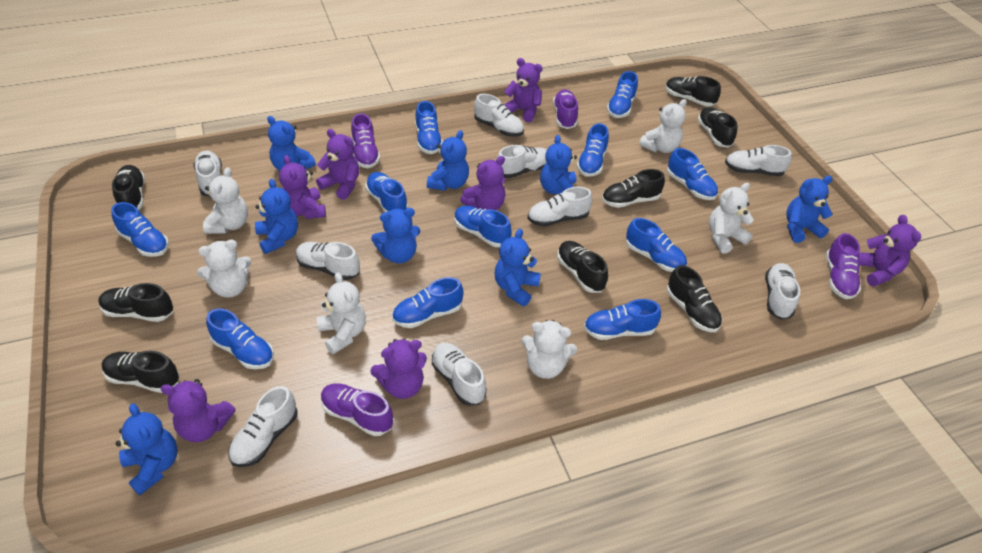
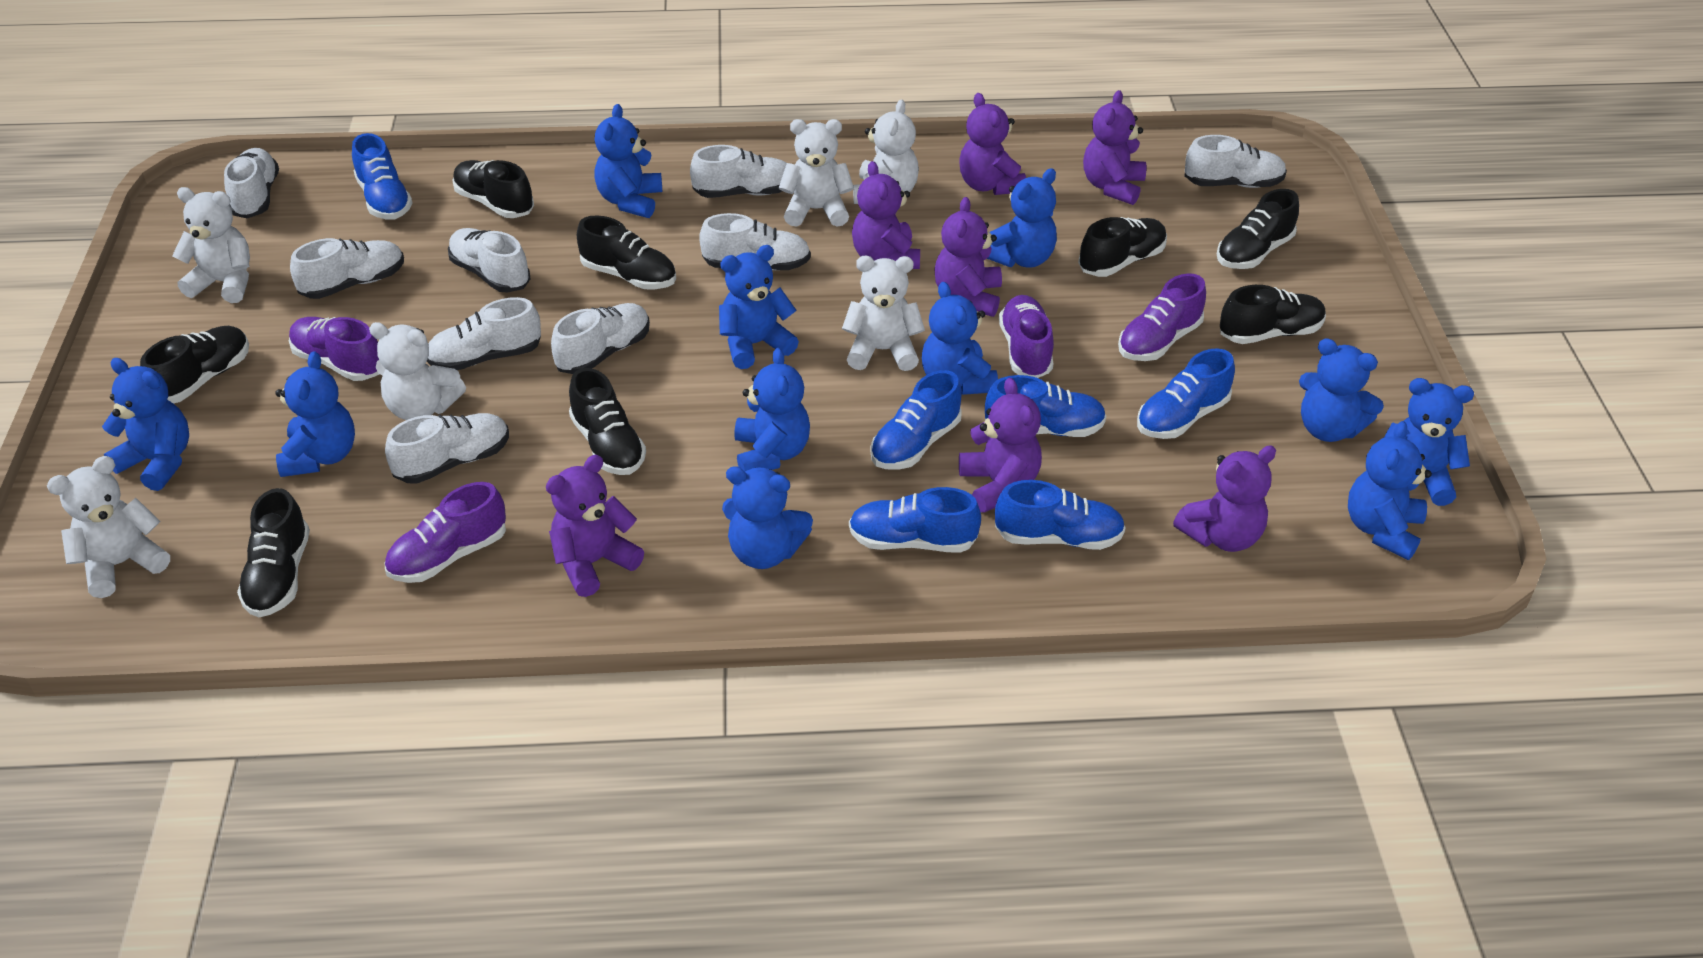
blue shoe: 11 -> 6
blue teddy bear: 8 -> 11

